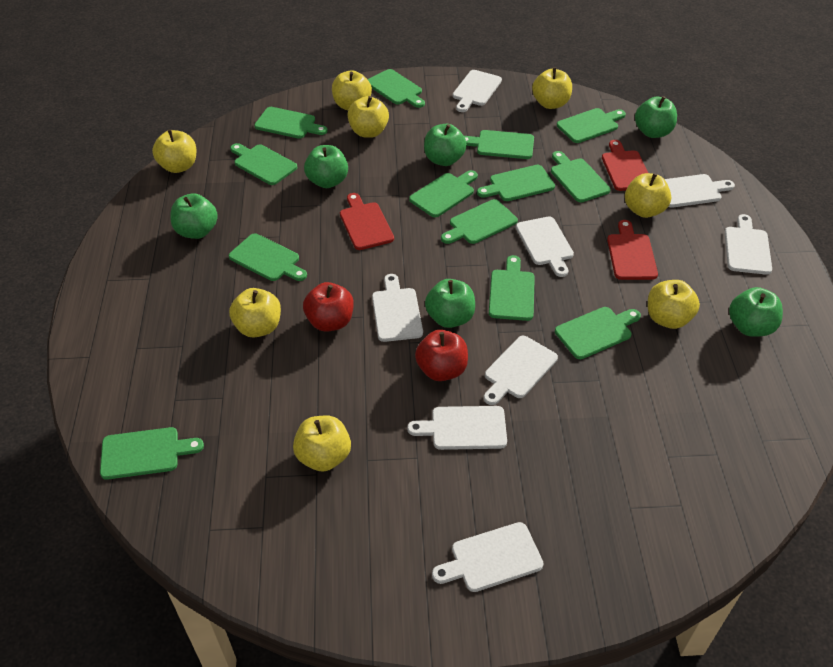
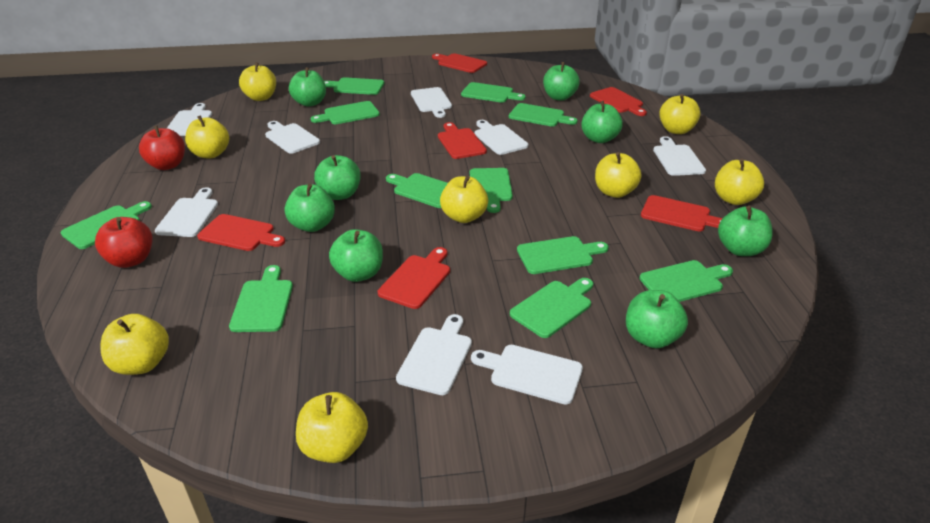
green apple: 6 -> 8
green cutting board: 13 -> 11
red cutting board: 3 -> 6

